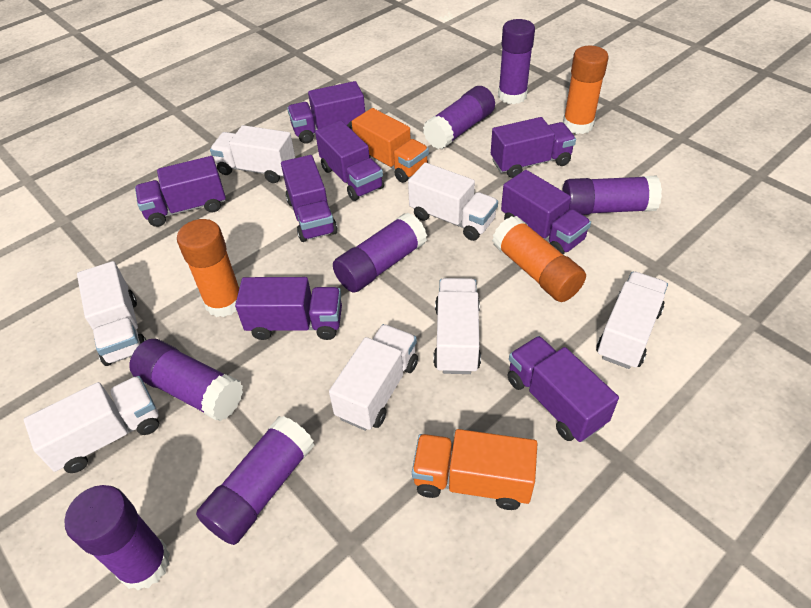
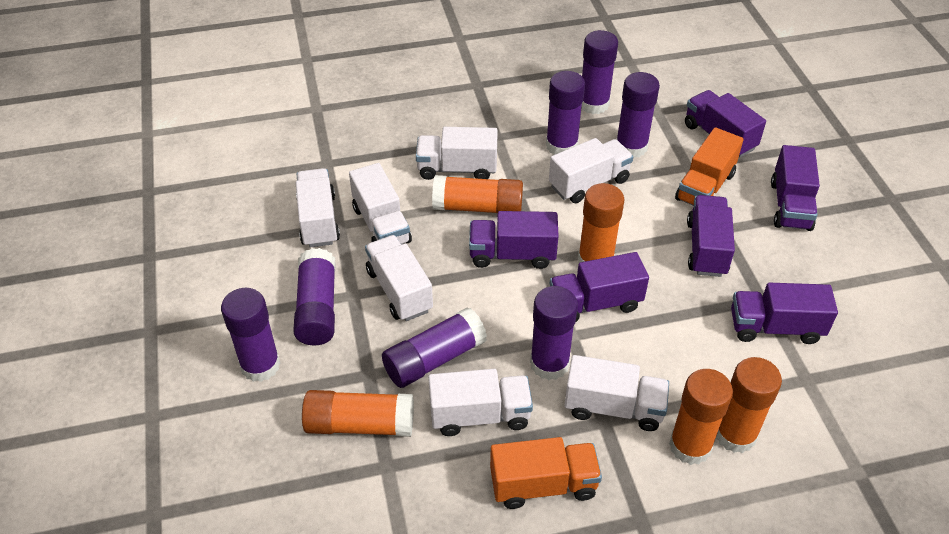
orange glue stick: 3 -> 5
purple truck: 8 -> 6

